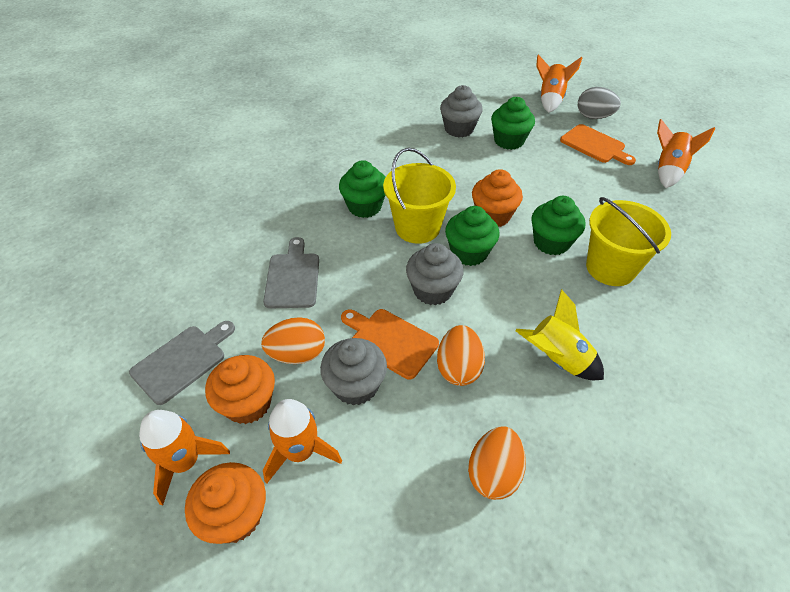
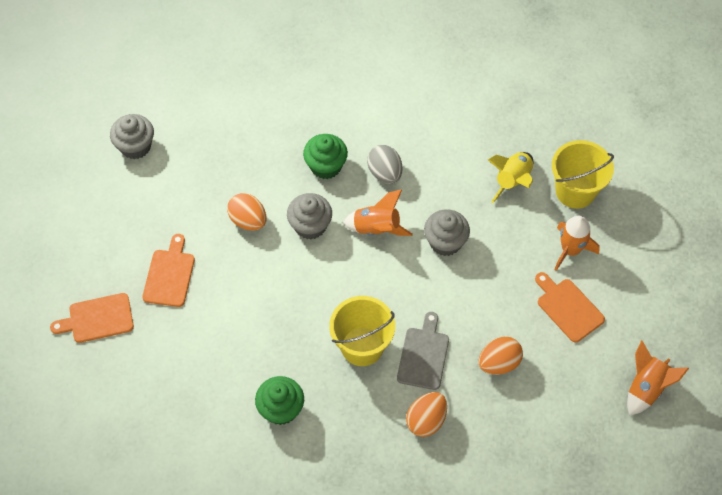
green cupcake: 4 -> 2
grey cutting board: 2 -> 1
orange cupcake: 3 -> 0
orange cutting board: 2 -> 3
orange rocket: 4 -> 3

